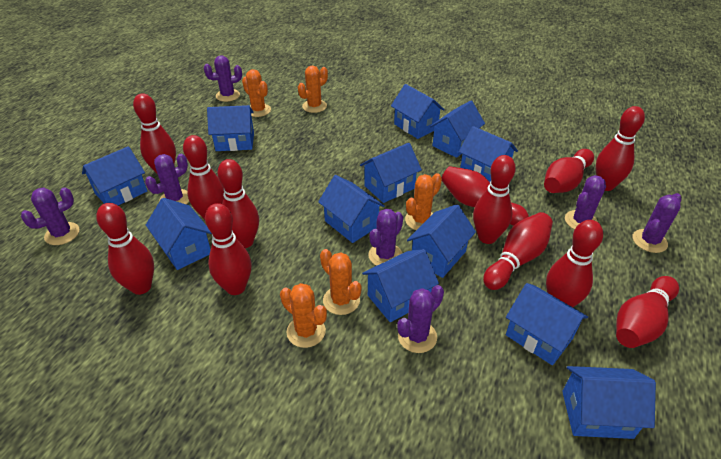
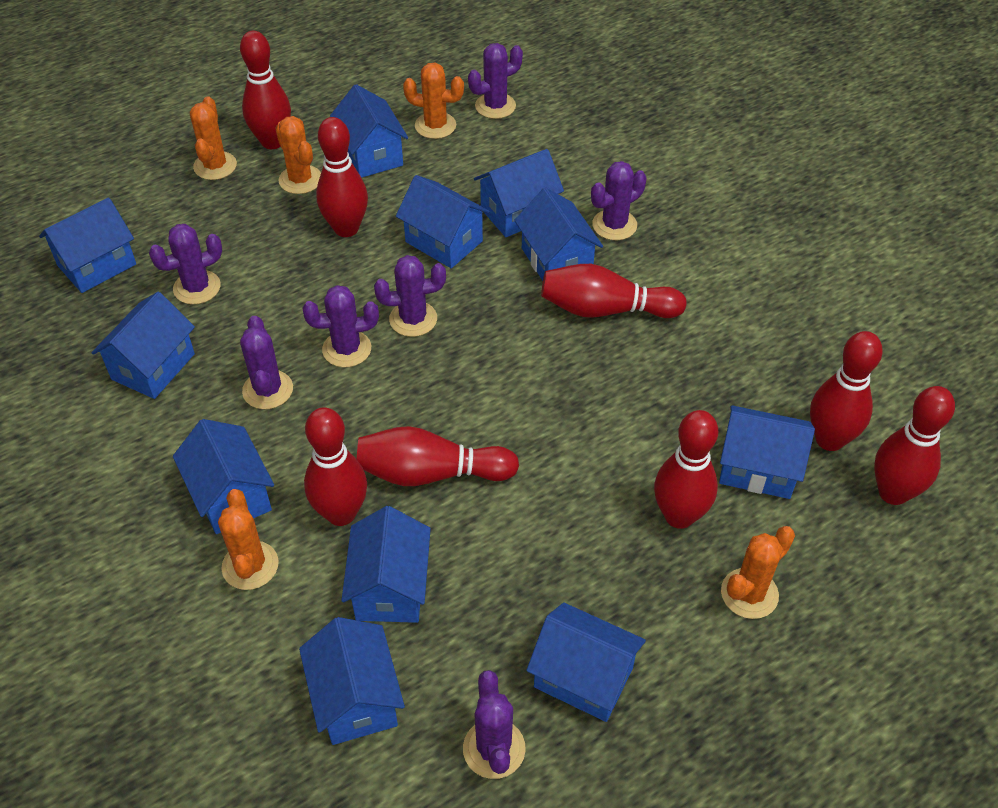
blue house: 12 -> 11
red bowling pin: 12 -> 8

